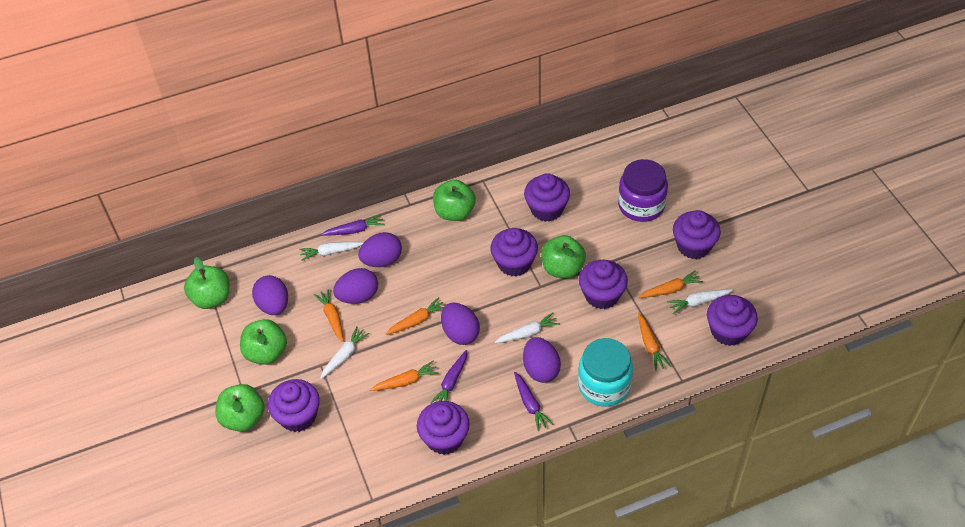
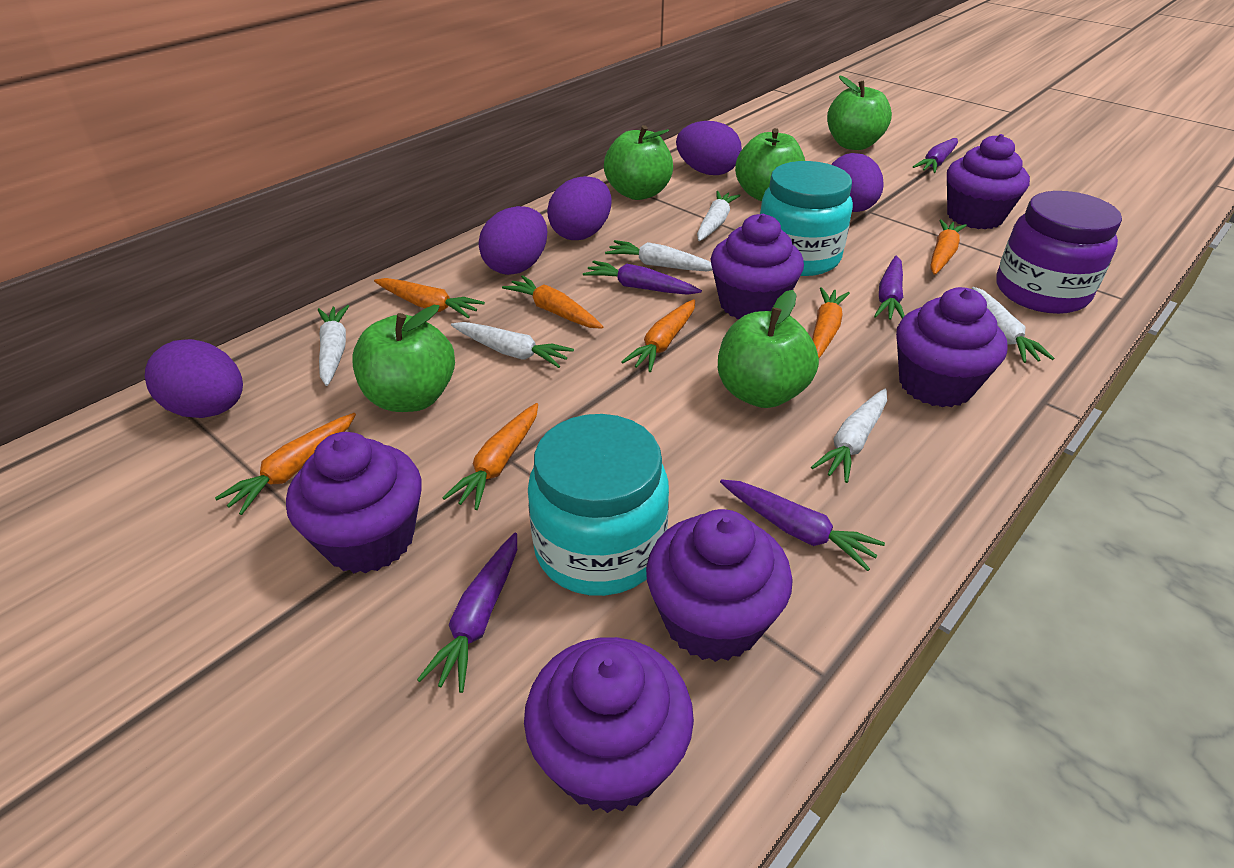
orange carrot: 5 -> 7
purple carrot: 3 -> 5
purple cupcake: 7 -> 6
turquoise jar: 1 -> 2
white carrot: 4 -> 6

